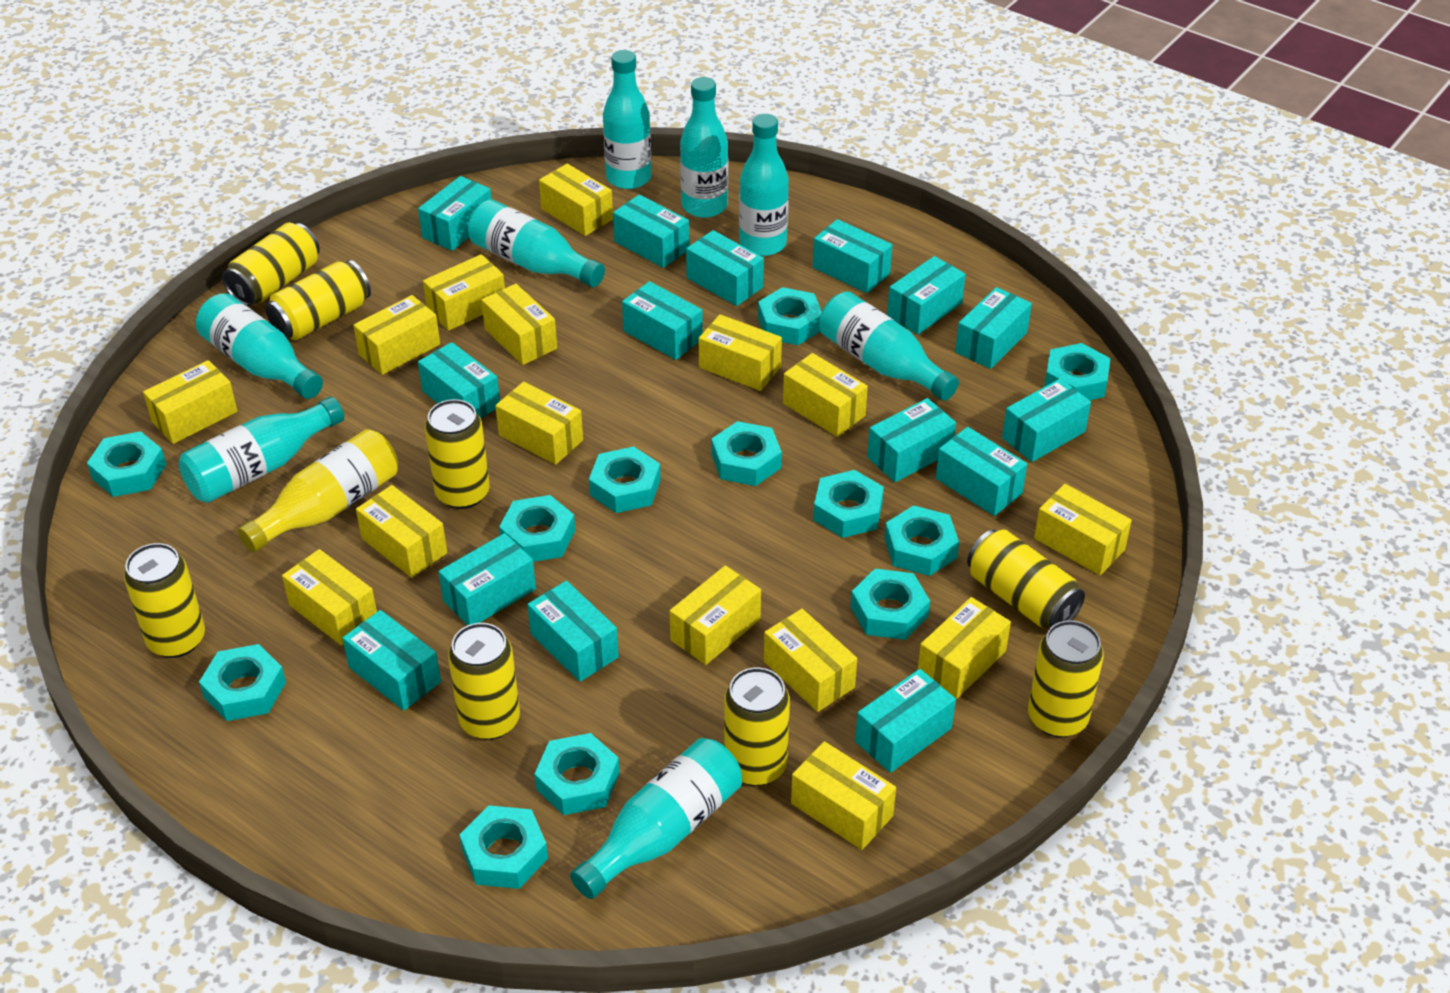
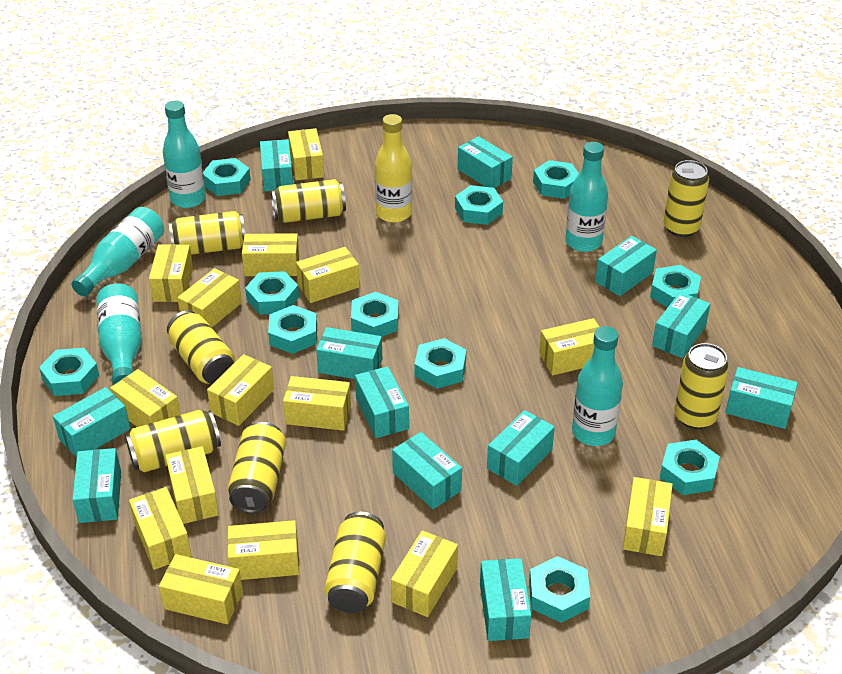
turquoise bottle: 8 -> 5
turquoise box: 15 -> 12
turquoise nut: 12 -> 11

